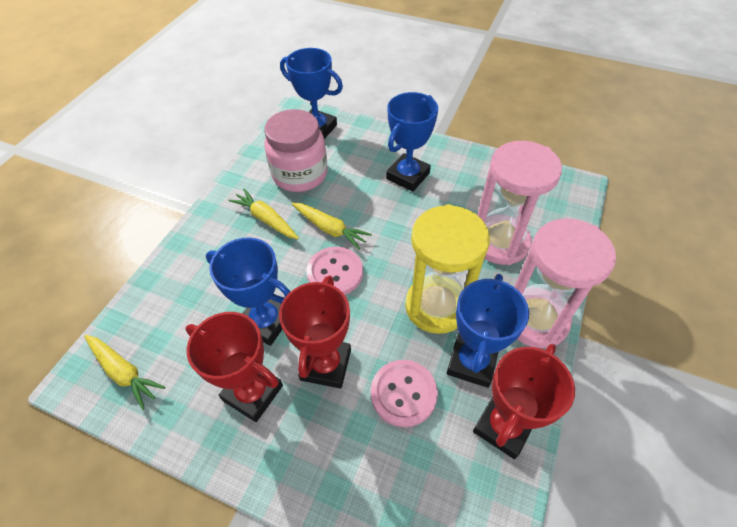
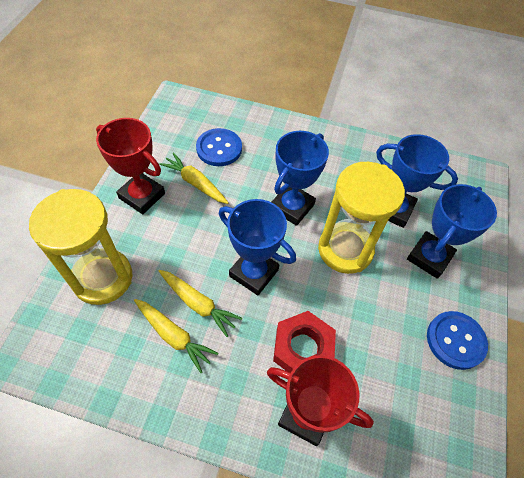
blue button: 0 -> 2
pink button: 2 -> 0
pink hourglass: 2 -> 0
pink jar: 1 -> 0
red nut: 0 -> 1
red trophy: 3 -> 2
yellow hourglass: 1 -> 2

